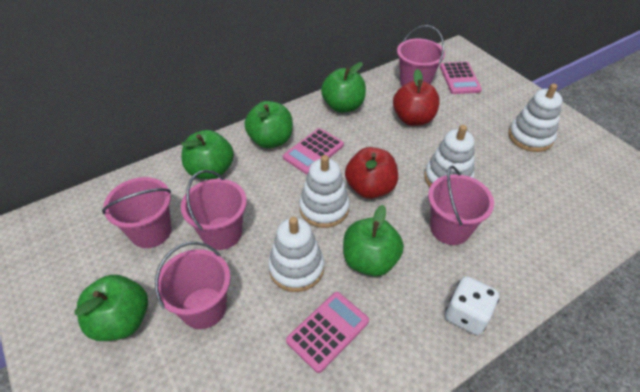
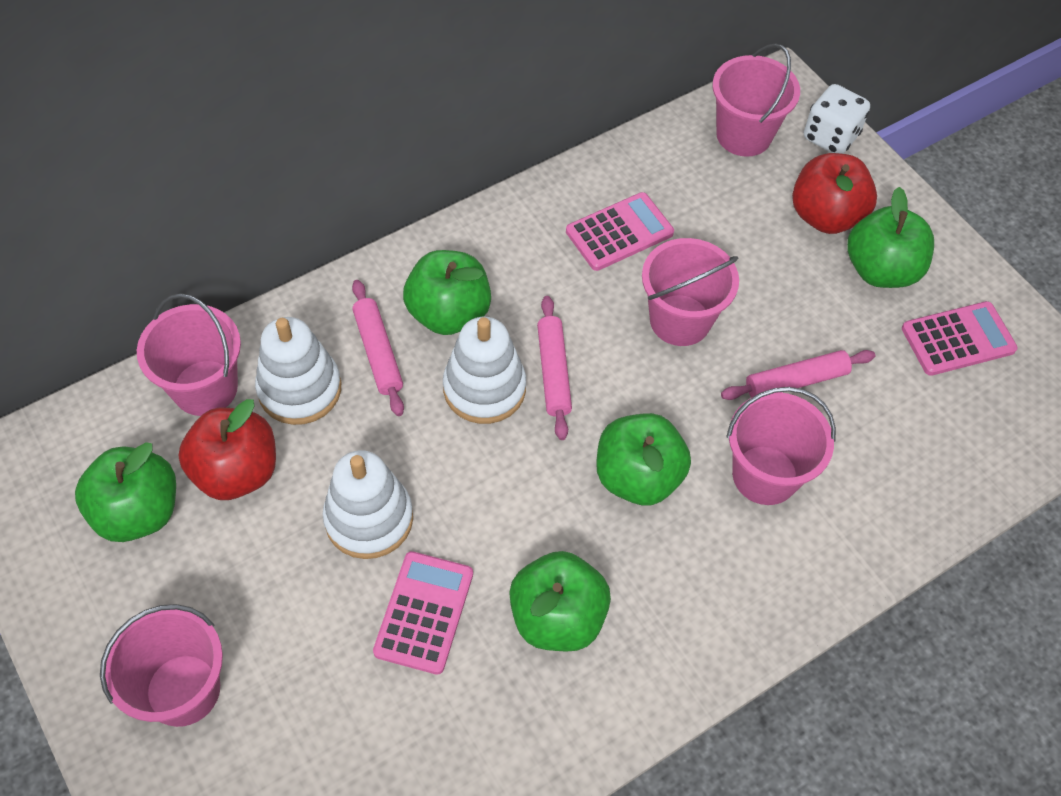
pink rolling pin: 0 -> 3
white stacking toy: 4 -> 3

